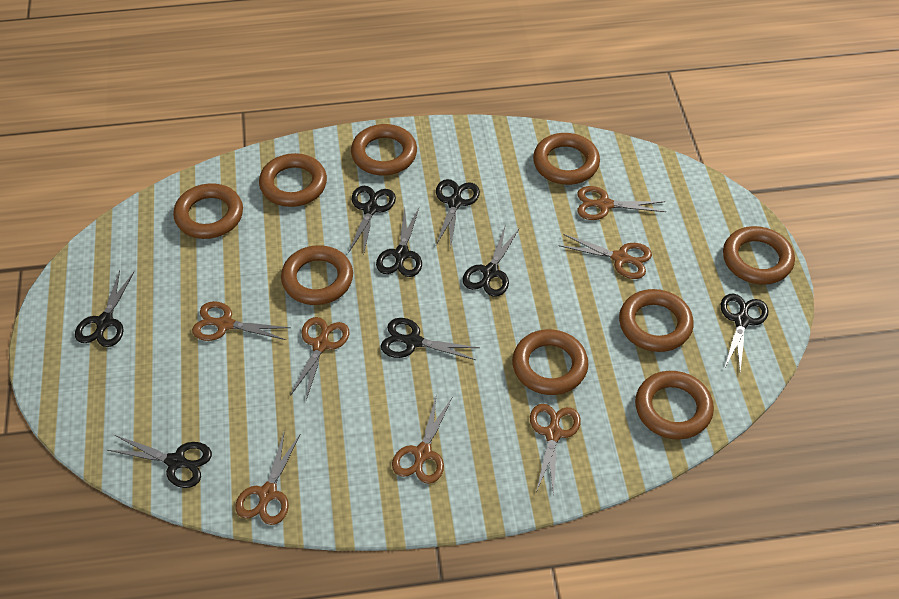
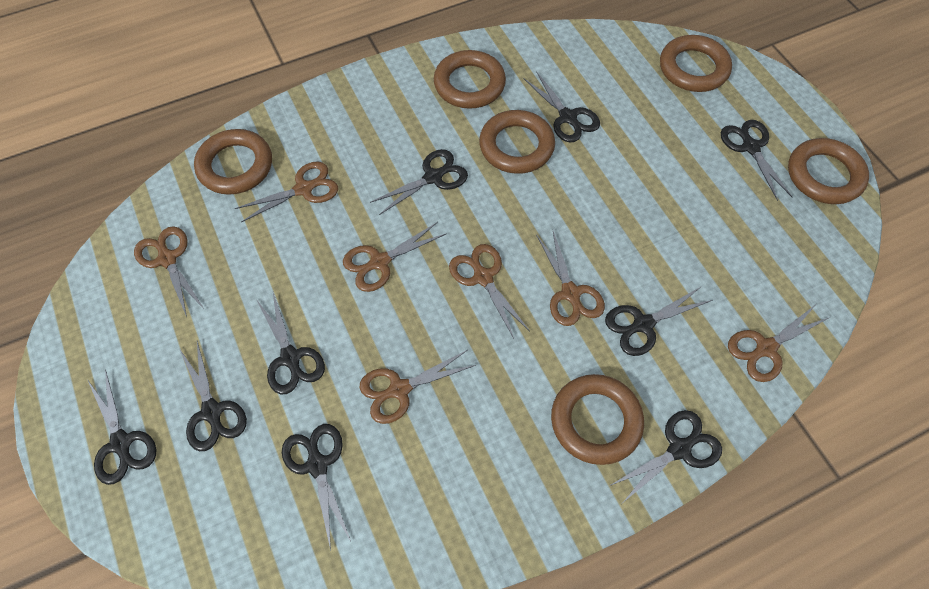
black scissors: 8 -> 9
brown ring: 9 -> 6

